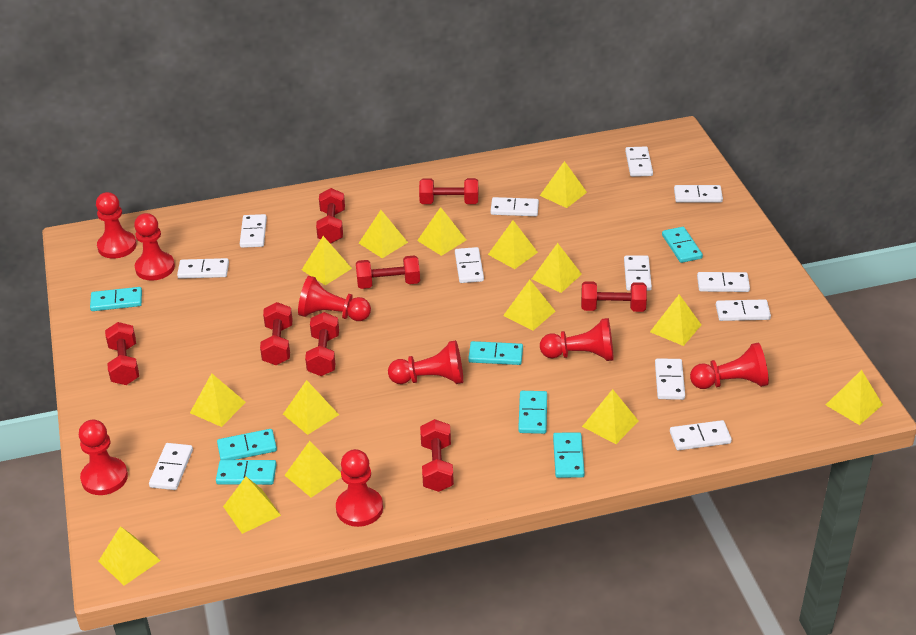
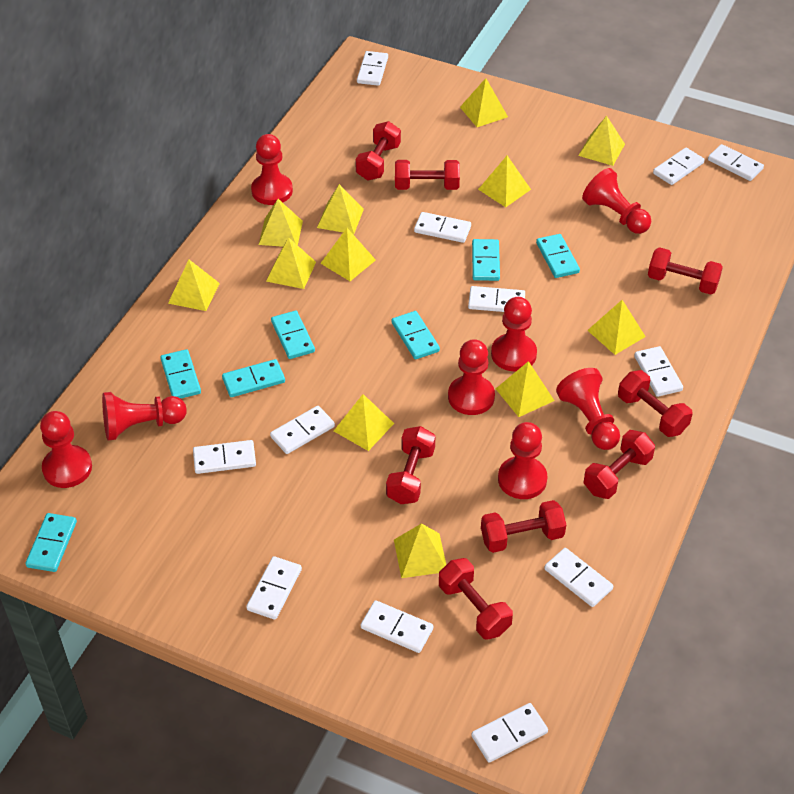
yellow pyramid: 15 -> 12

